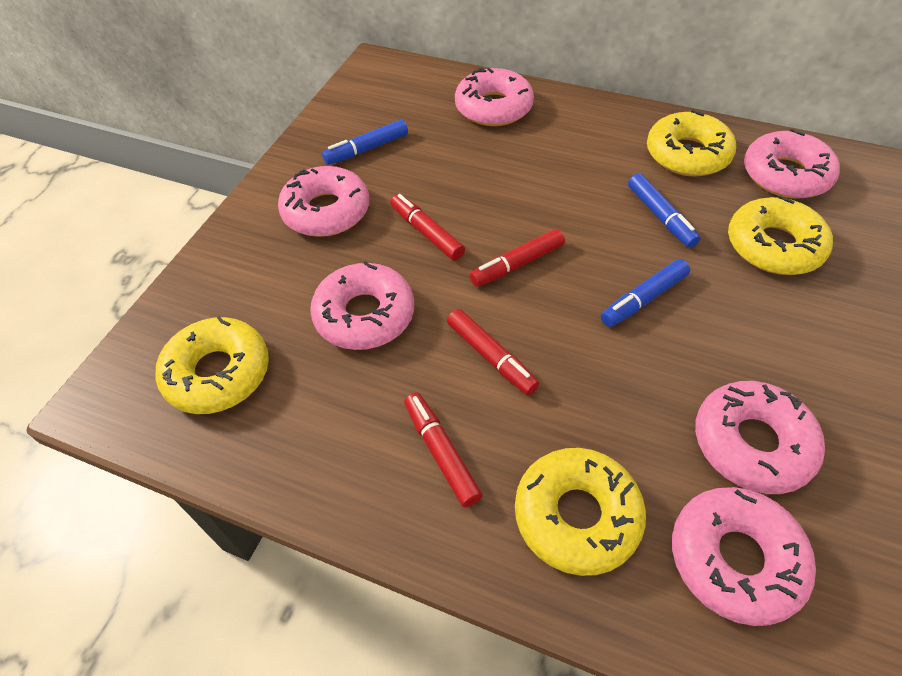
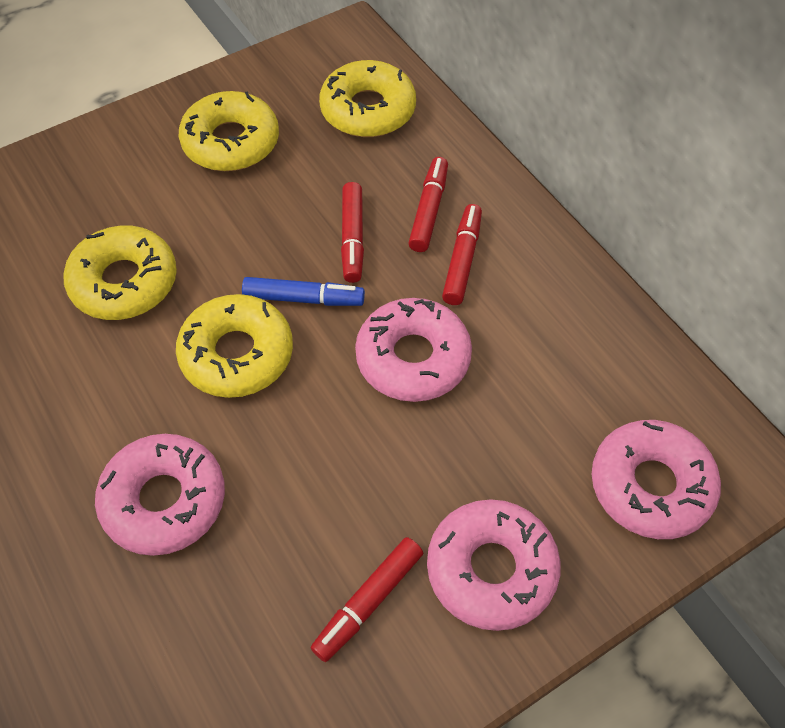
blue marker: 3 -> 1
pink donut: 6 -> 4

